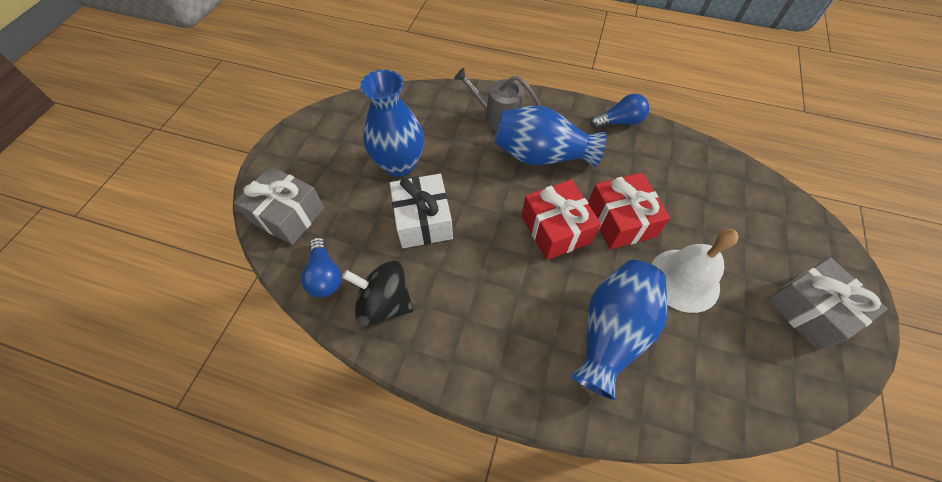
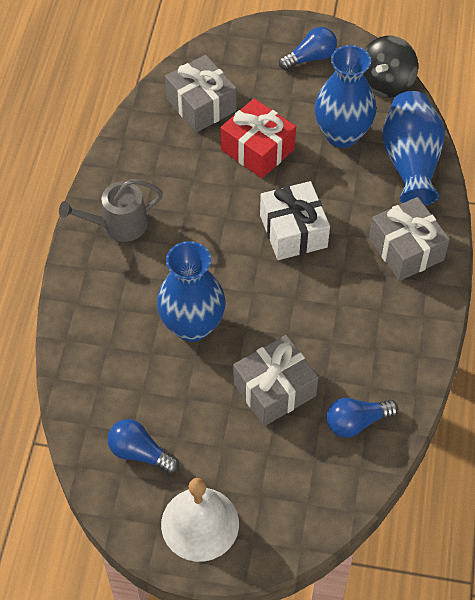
blue light bulb: 2 -> 3
grey gift: 2 -> 3
red gift: 2 -> 1

